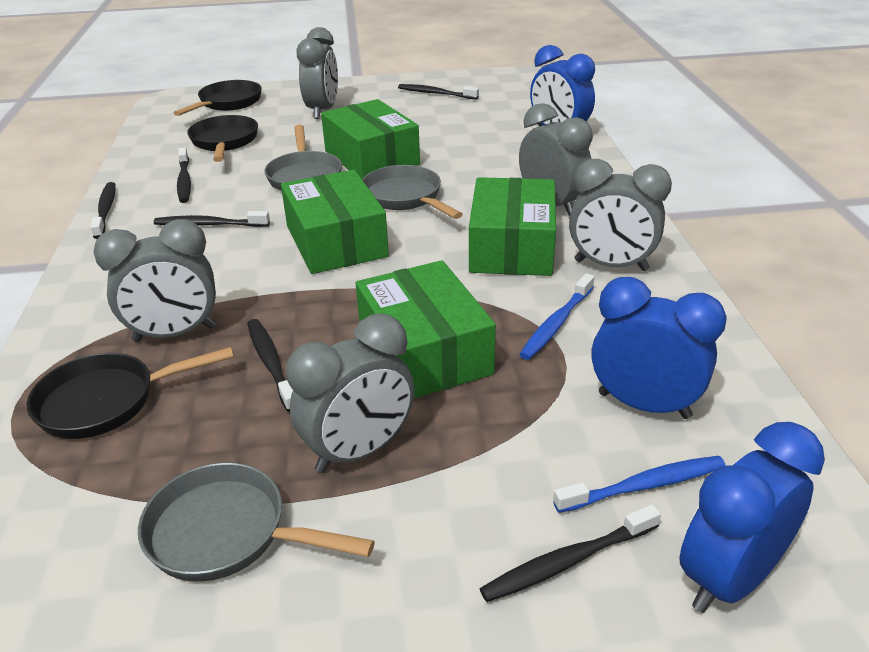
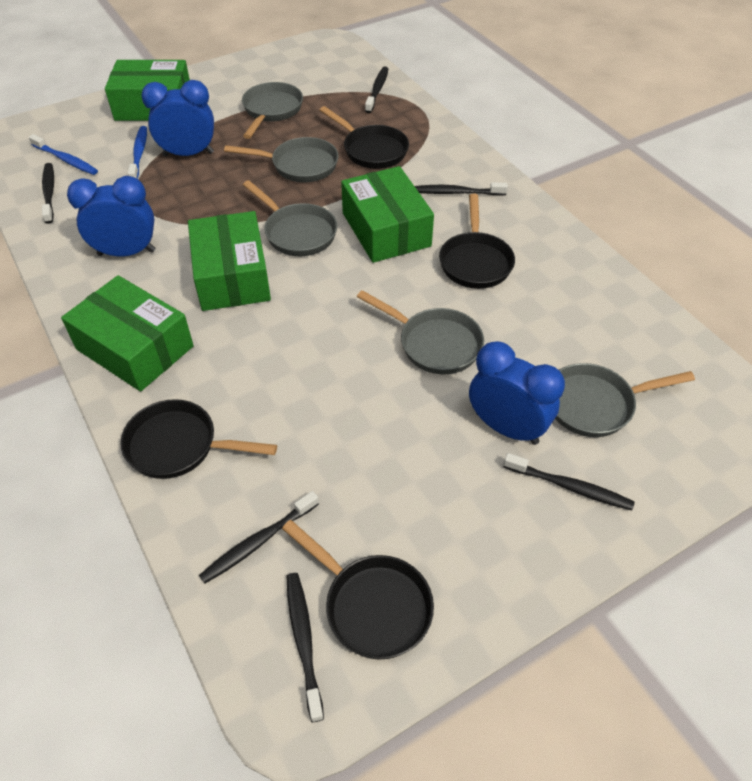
black pan: 3 -> 4
grey clock: 5 -> 0
grey pan: 3 -> 5

